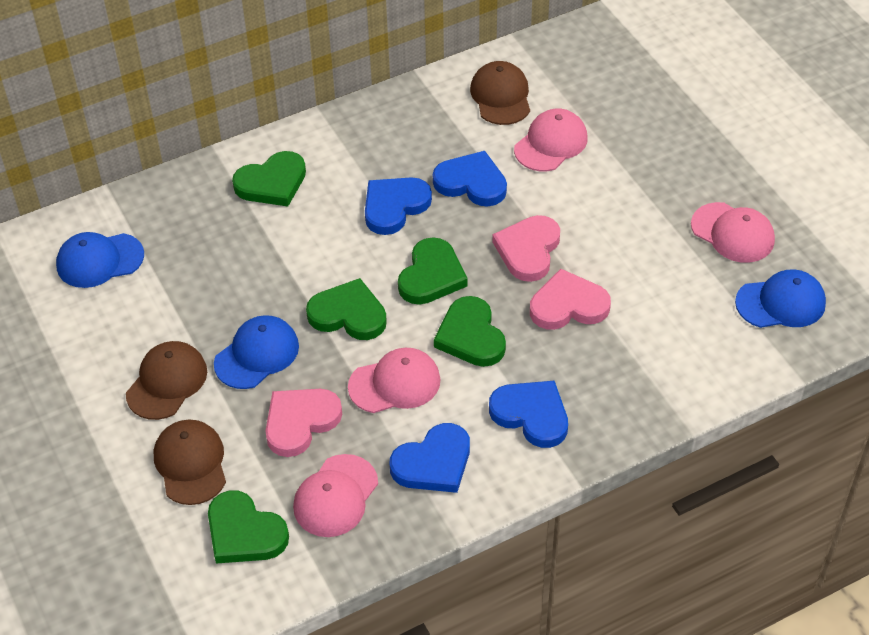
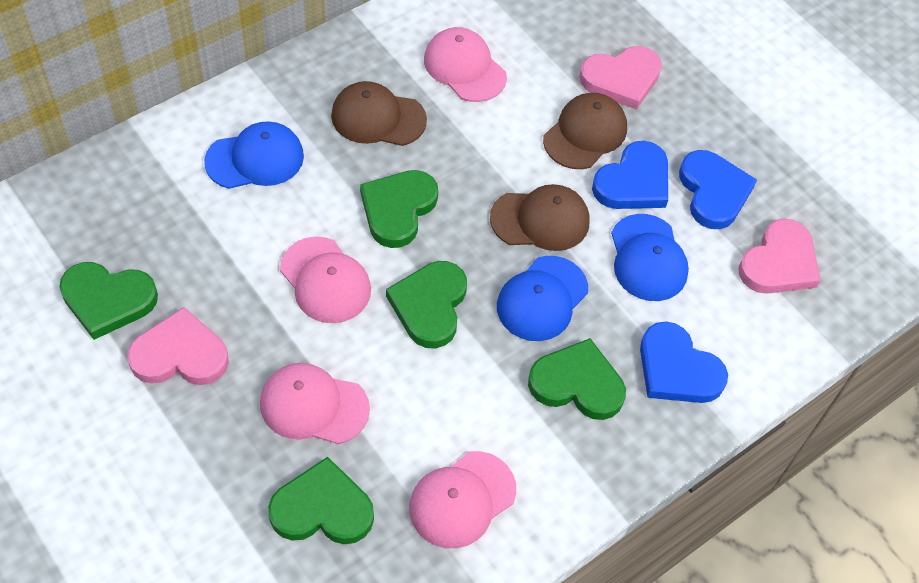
blue heart: 4 -> 3

